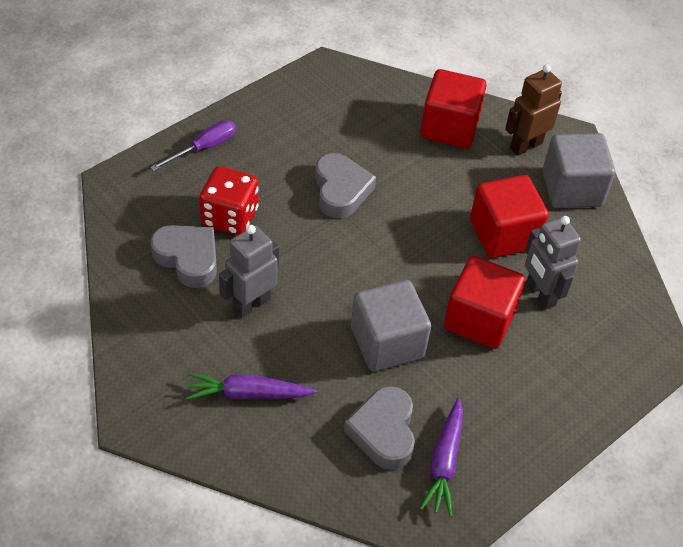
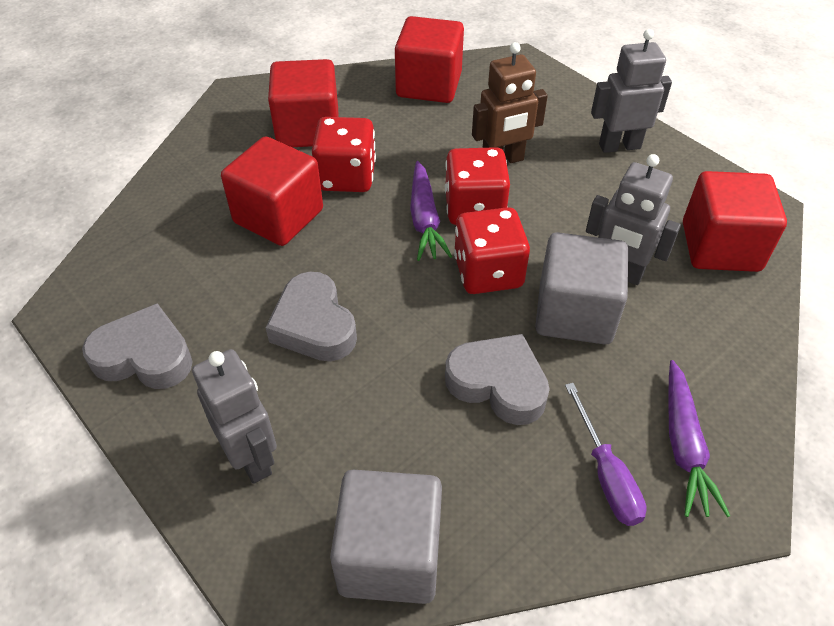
grey robot: 2 -> 3
red cube: 3 -> 4
red dice: 1 -> 3

